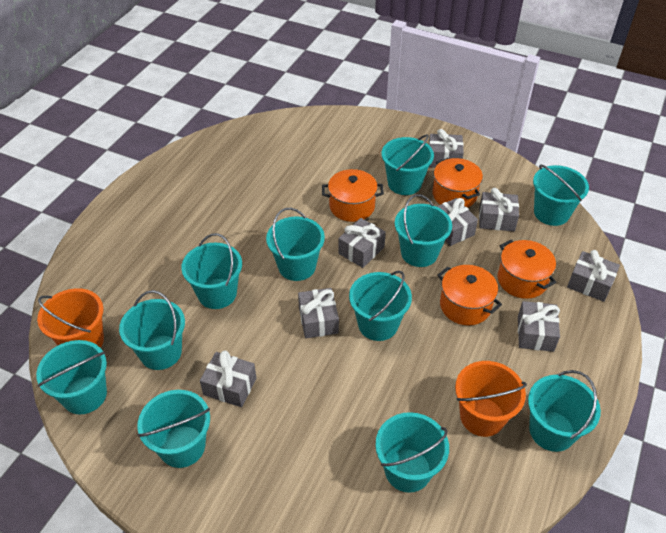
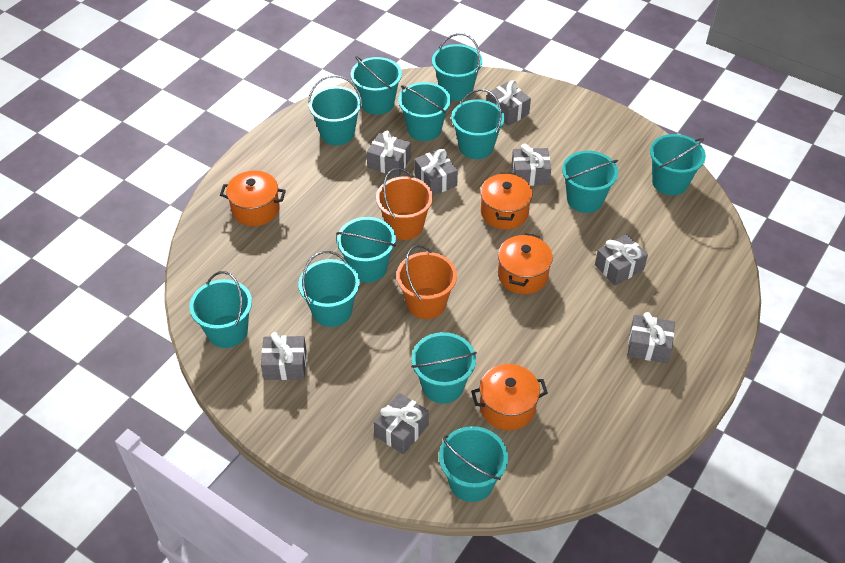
turquoise bucket: 11 -> 12

